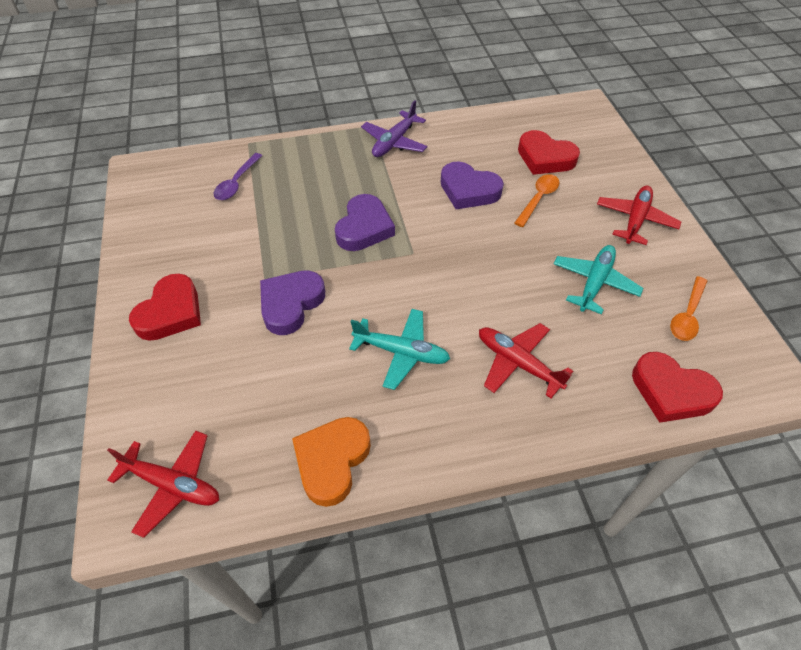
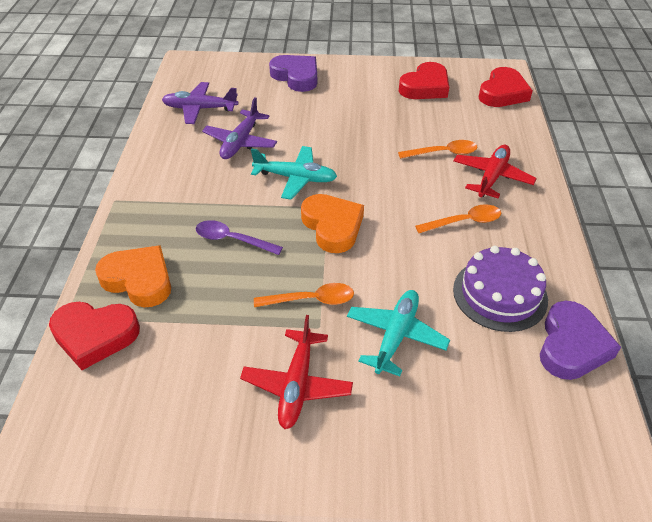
orange heart: 1 -> 2
orange spoon: 2 -> 3
purple cake: 0 -> 1
purple heart: 3 -> 2
purple plane: 1 -> 2
red plane: 3 -> 2

